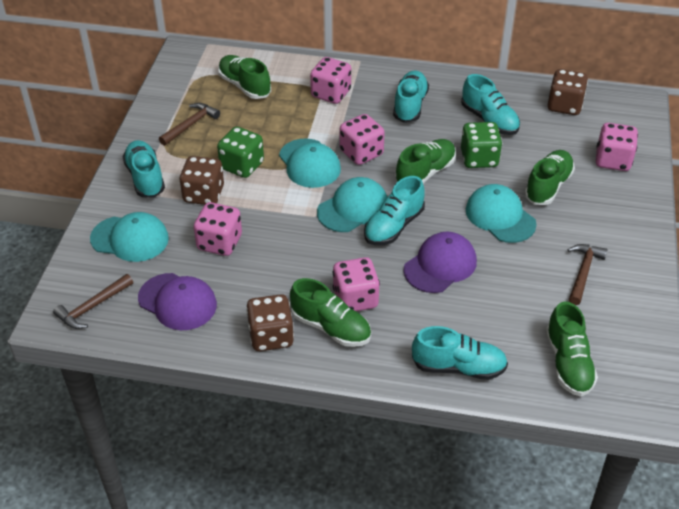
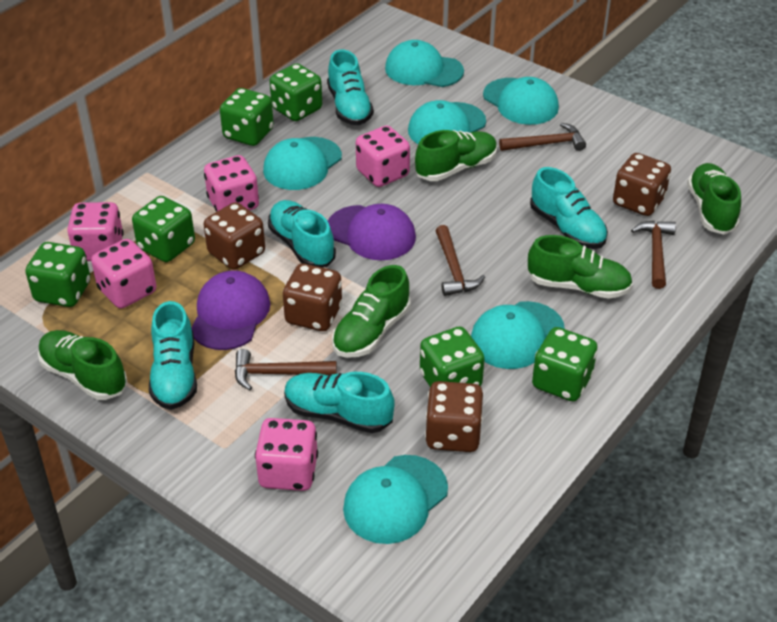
brown dice: 3 -> 4
brown hammer: 3 -> 4
green dice: 2 -> 6
turquoise cap: 4 -> 6

